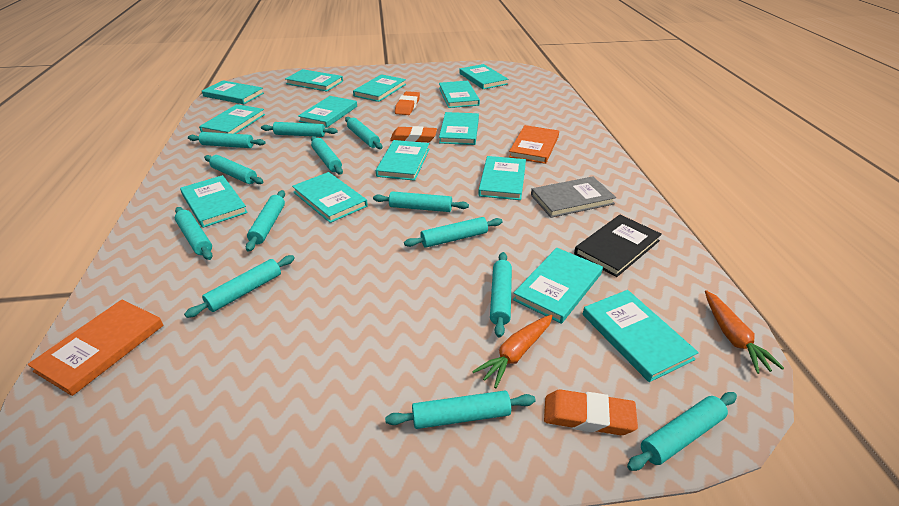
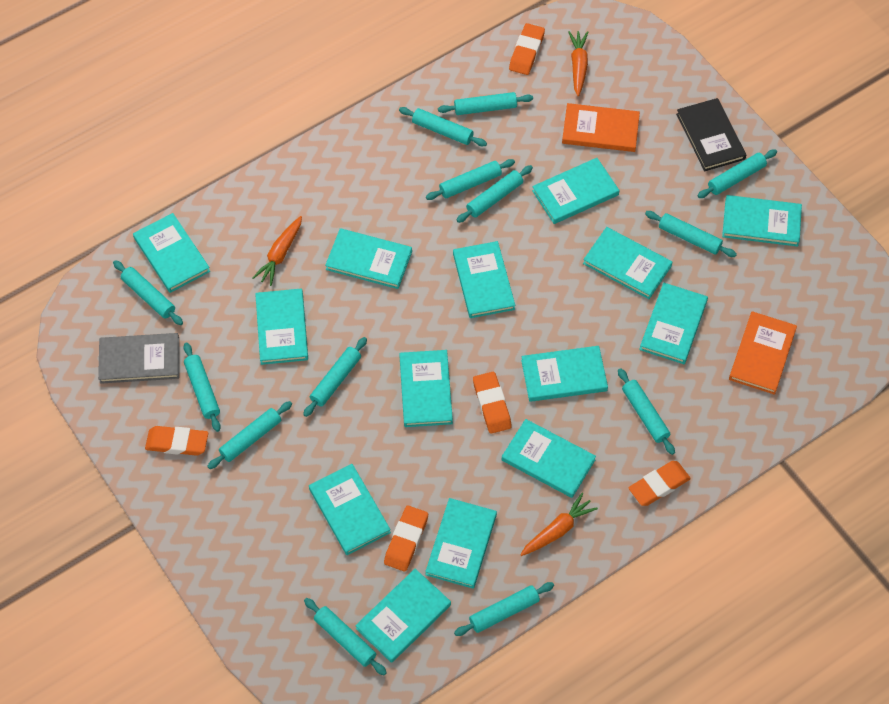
orange carrot: 2 -> 3
orange eraser: 3 -> 5

